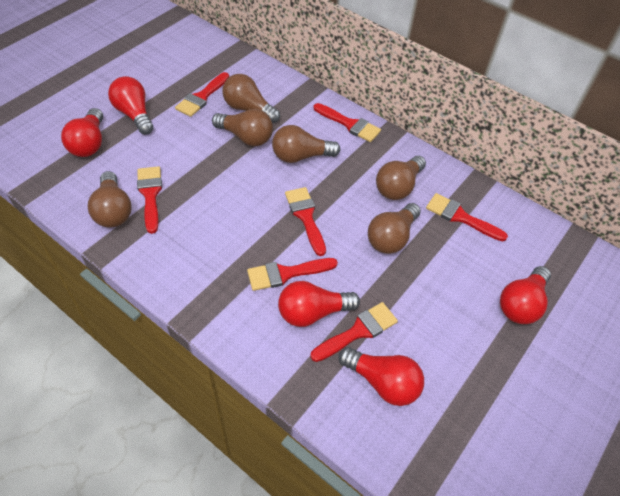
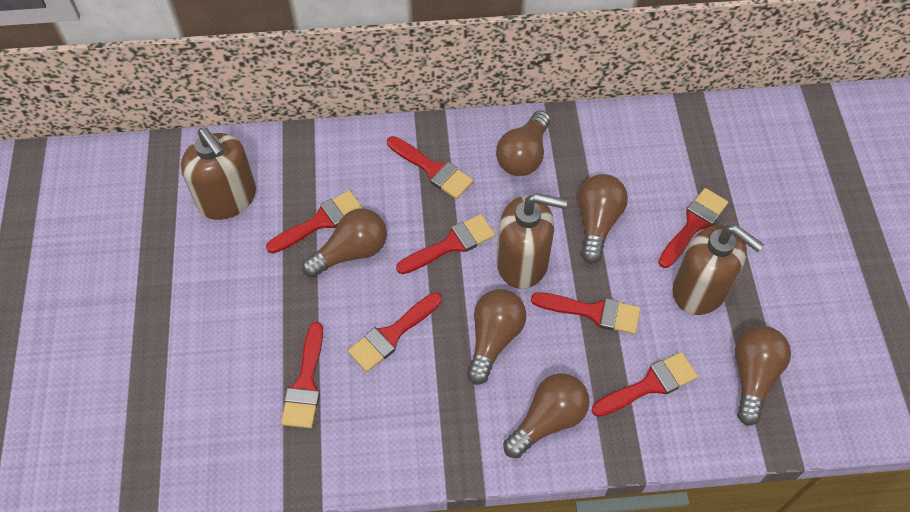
brown soap dispenser: 0 -> 3
red brush: 7 -> 8
red light bulb: 5 -> 0

